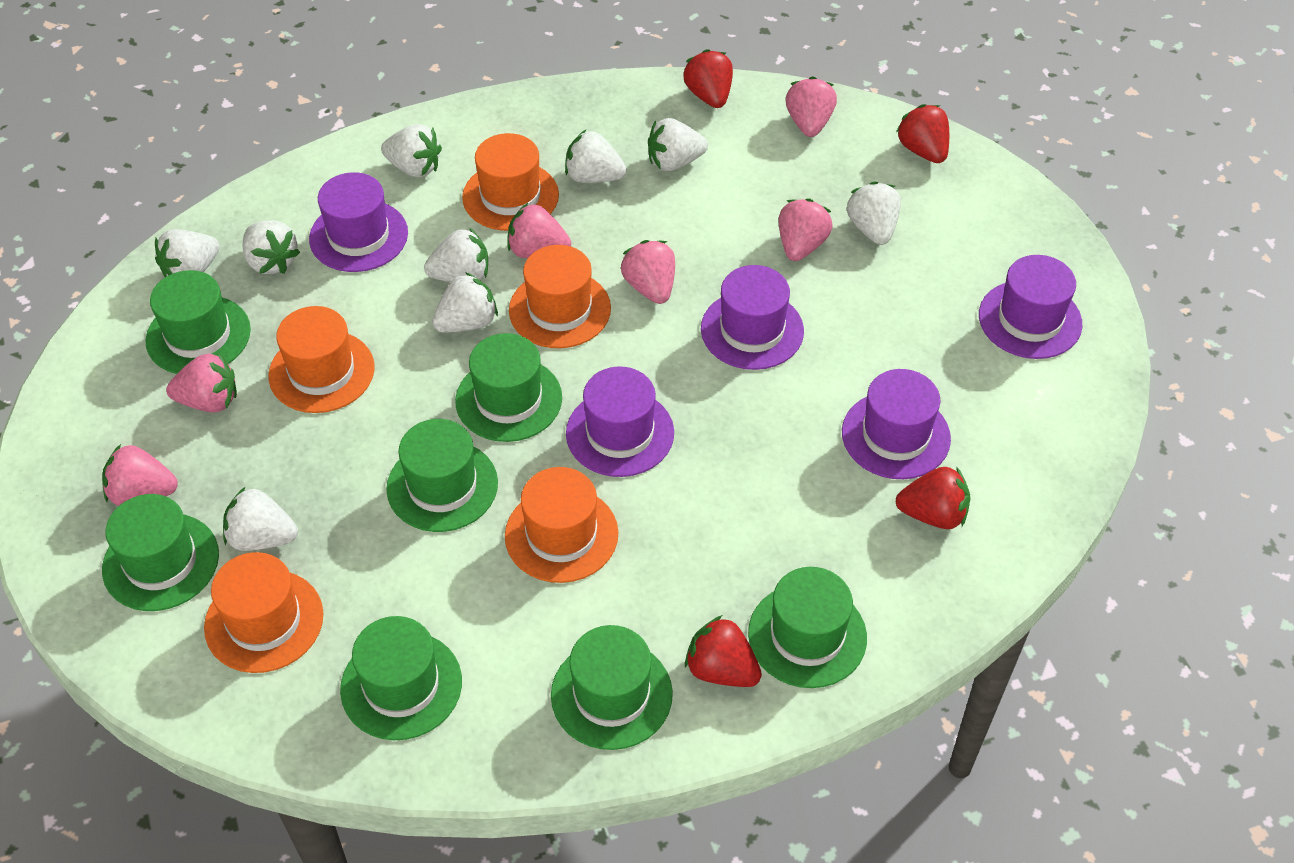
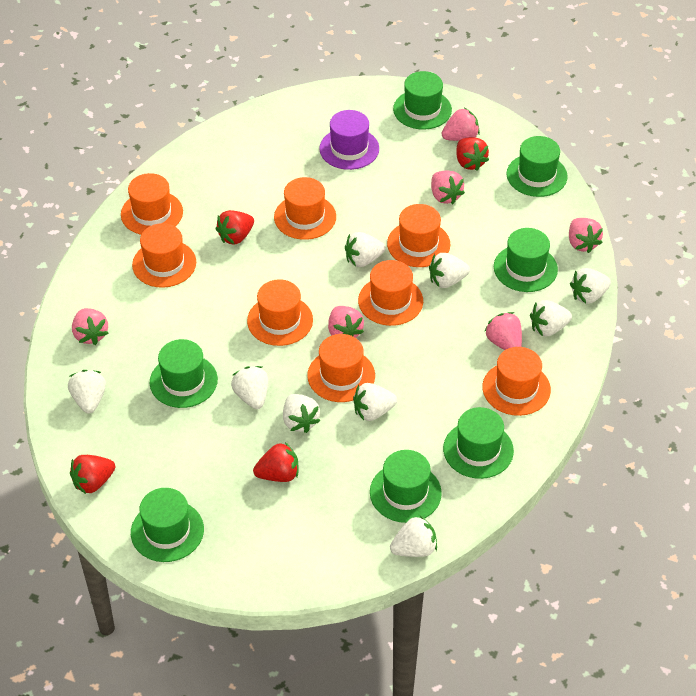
orange hat: 5 -> 8
purple hat: 5 -> 1

